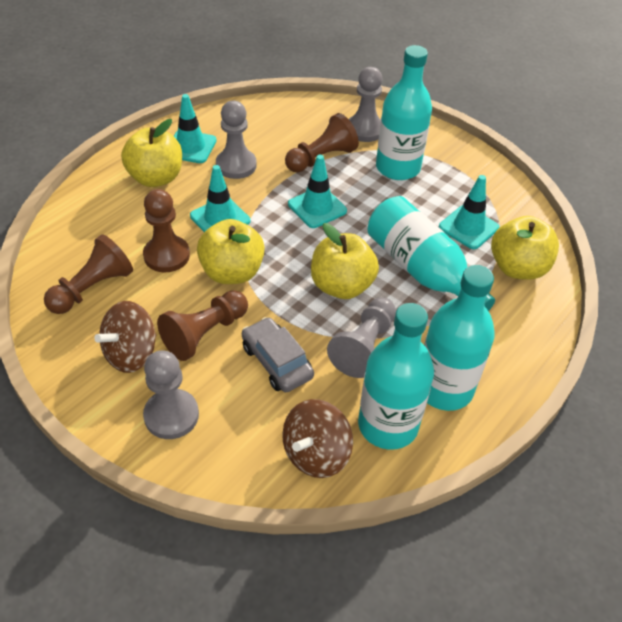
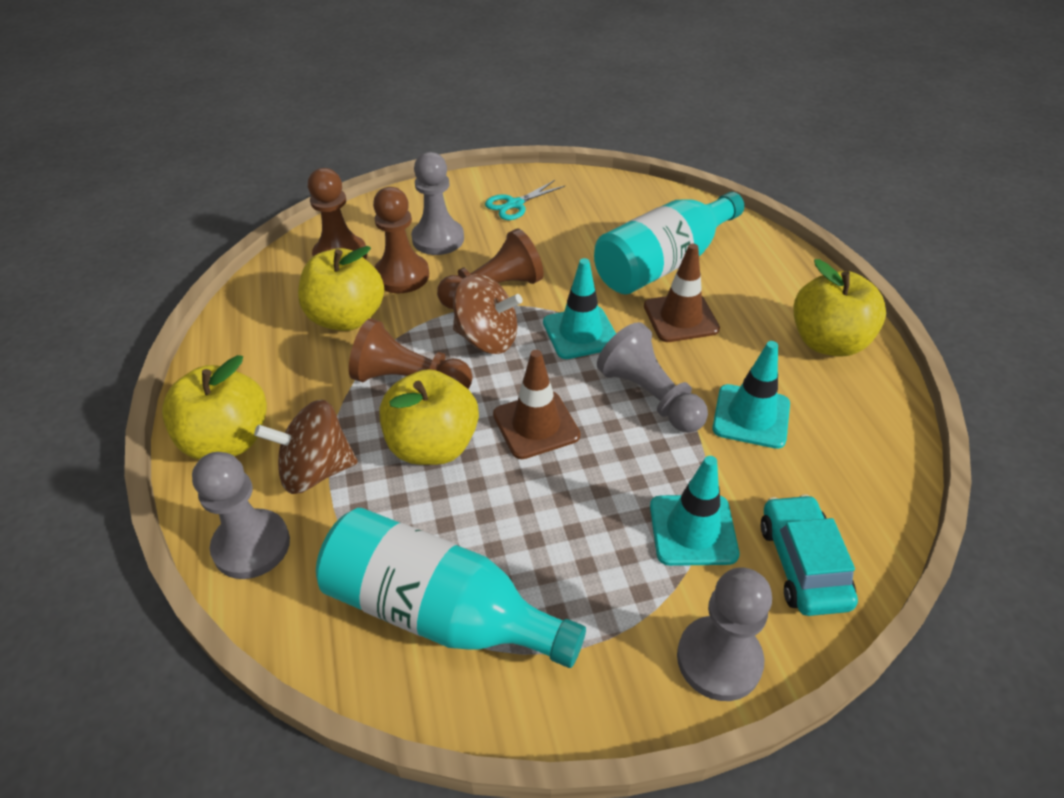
brown traffic cone: 0 -> 2
grey car: 1 -> 0
turquoise bottle: 4 -> 2
turquoise car: 0 -> 1
turquoise scissors: 0 -> 1
turquoise traffic cone: 4 -> 3

